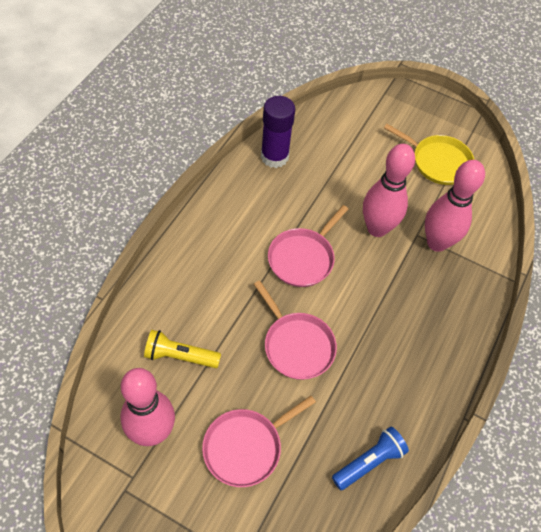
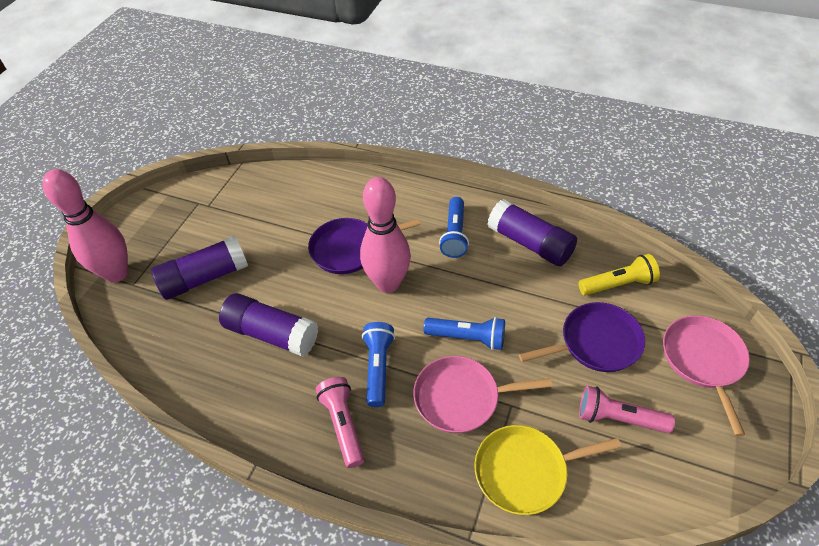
blue flashlight: 1 -> 3
pink bowling pin: 3 -> 2
pink flashlight: 0 -> 2
pink pan: 3 -> 2
purple glue stick: 1 -> 3
purple pan: 0 -> 2

